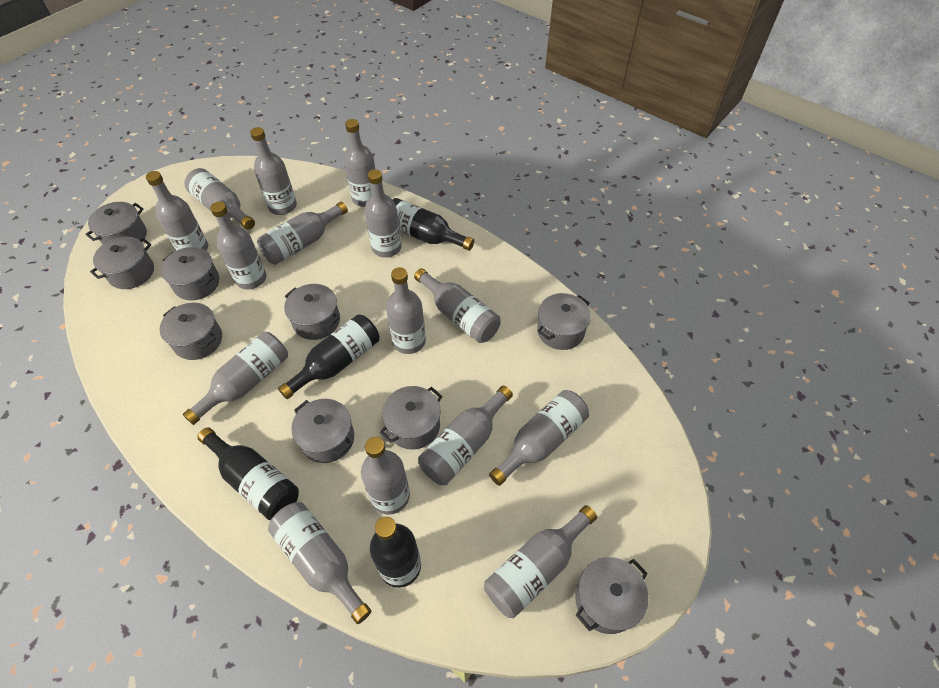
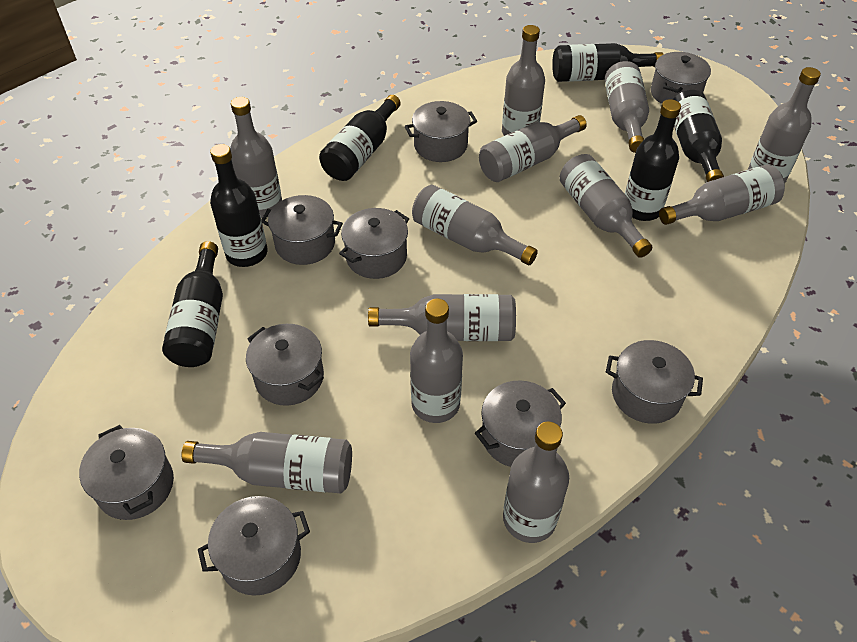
black bottle: 4 -> 6
grey bottle: 15 -> 12

